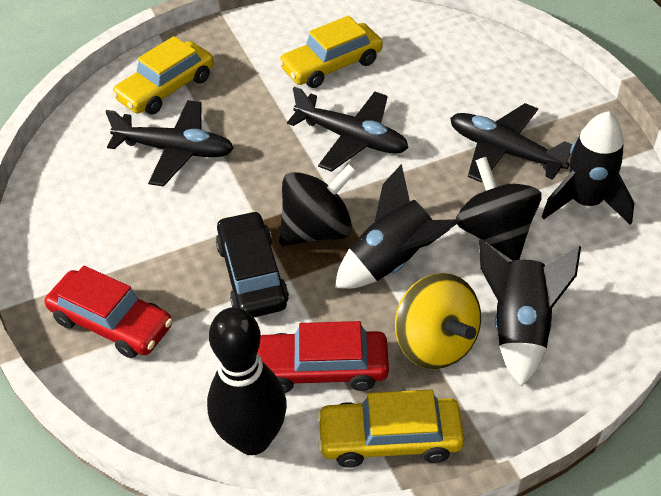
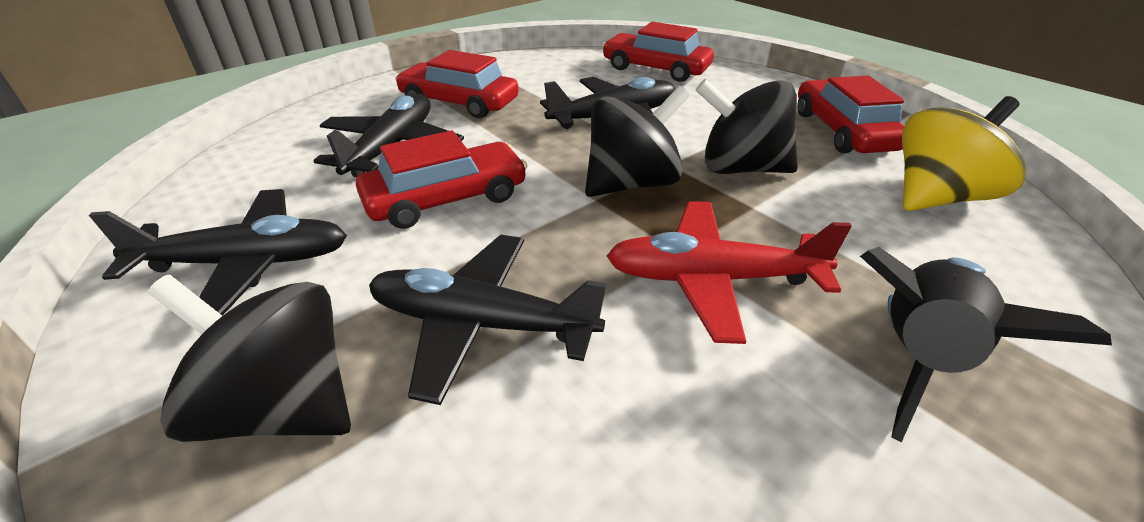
black bowling pin: 1 -> 0
black car: 1 -> 0
black plane: 3 -> 4
black rocket: 3 -> 1
black spinning top: 2 -> 3
red car: 2 -> 4
red plane: 0 -> 1
yellow car: 3 -> 0

